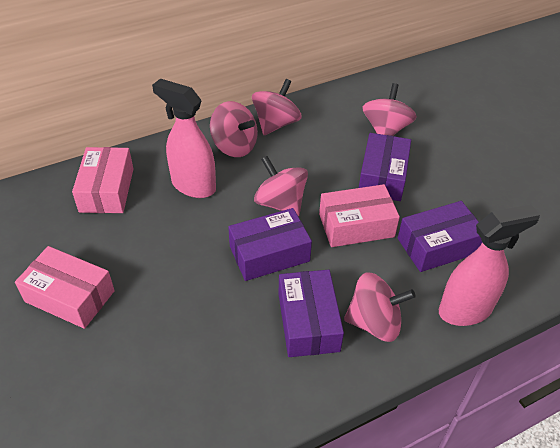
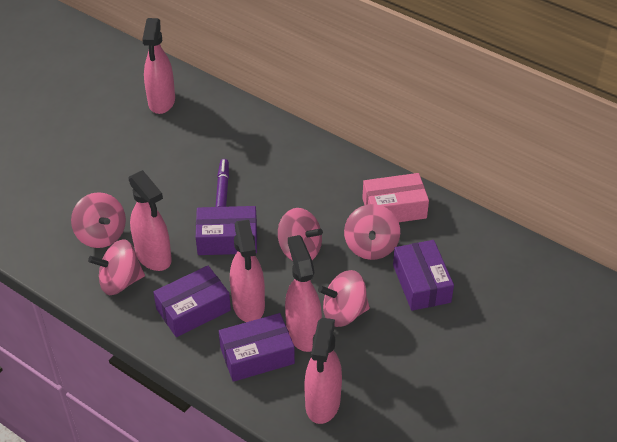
pink box: 3 -> 1
pink spray bottle: 2 -> 5
purple marker: 0 -> 1

